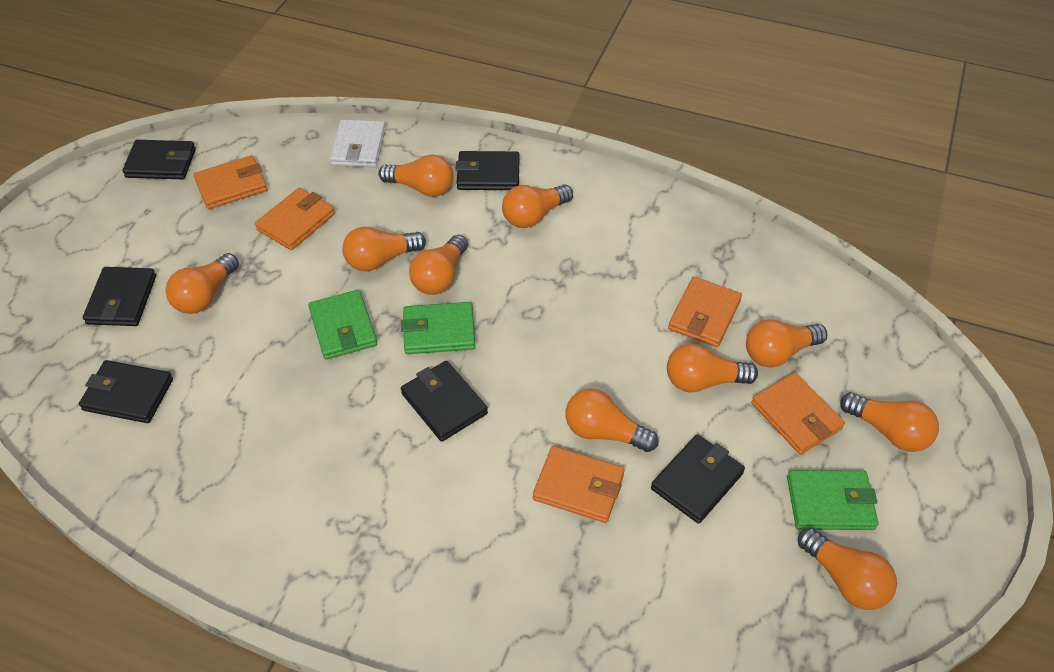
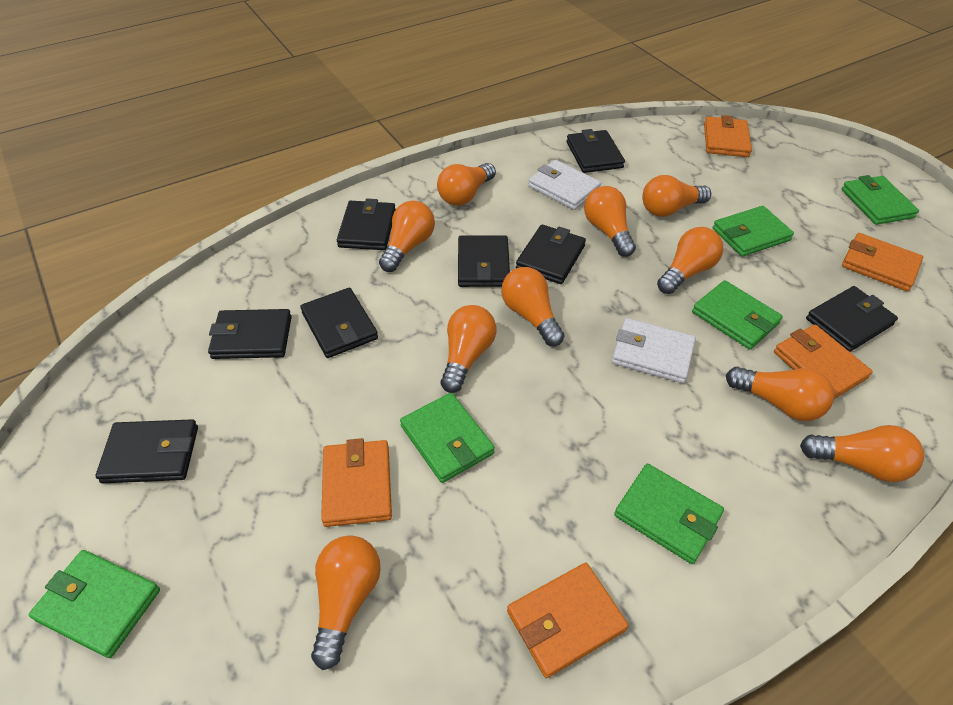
black wallet: 6 -> 8
green wallet: 3 -> 6
white wallet: 1 -> 2

